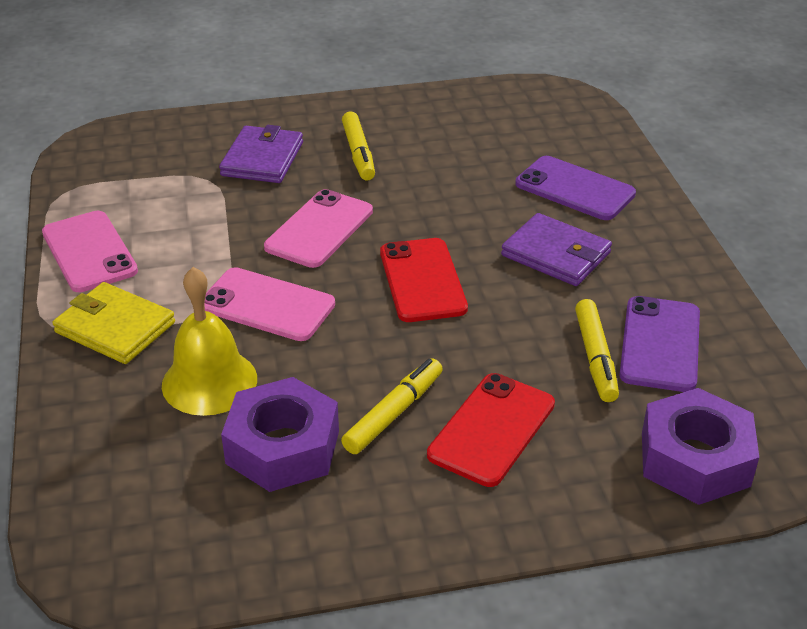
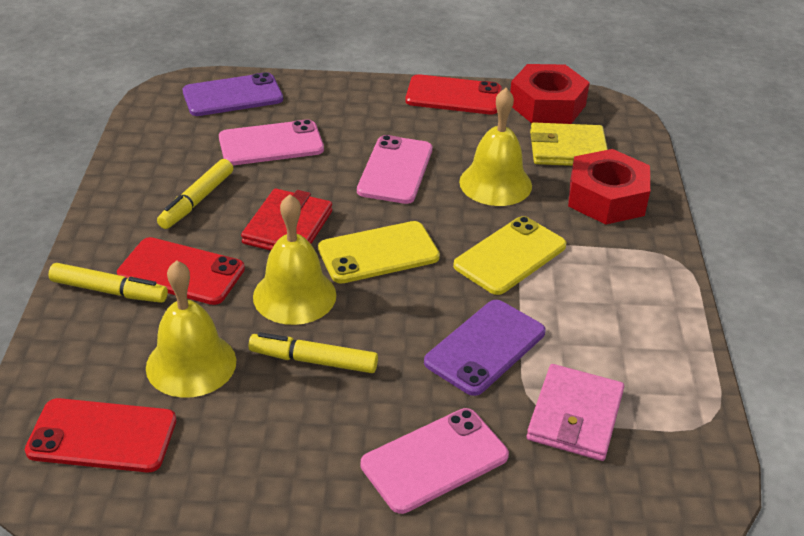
pink wallet: 0 -> 1
purple nut: 2 -> 0
purple wallet: 2 -> 0
red nut: 0 -> 2
red phone: 2 -> 3
red wallet: 0 -> 1
yellow bell: 1 -> 3
yellow phone: 0 -> 2

